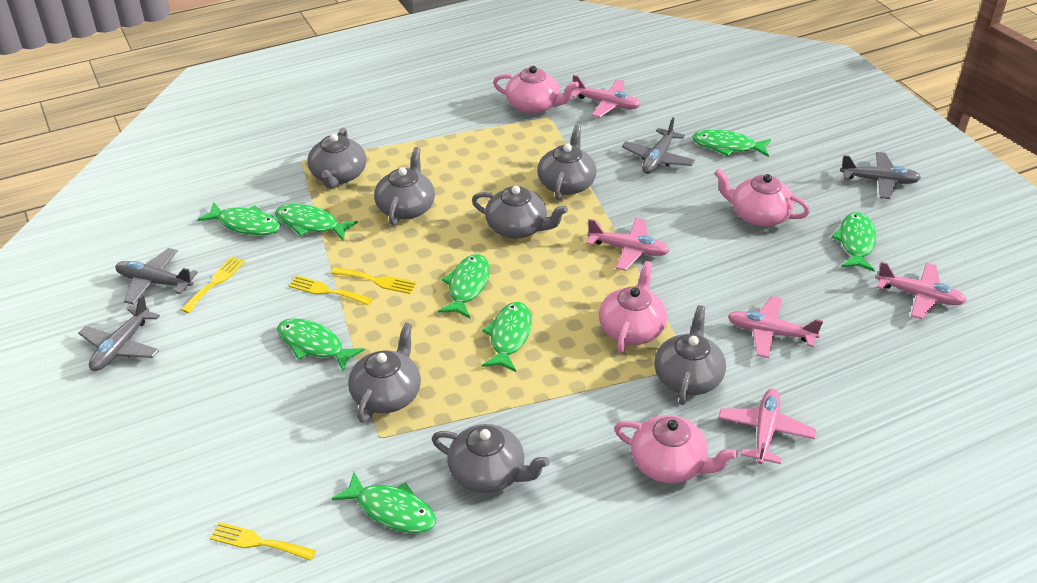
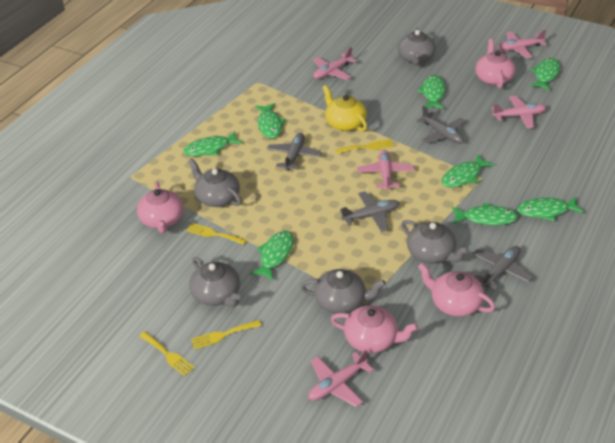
grey teapot: 7 -> 5
yellow teapot: 0 -> 1

